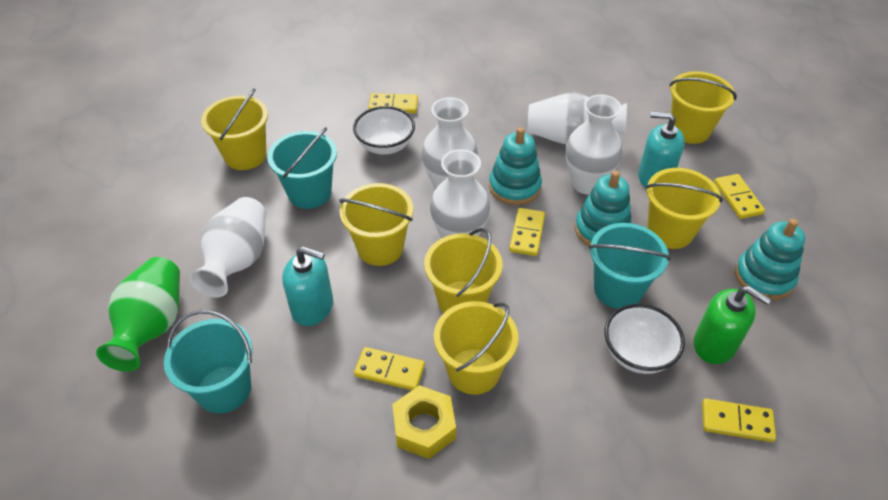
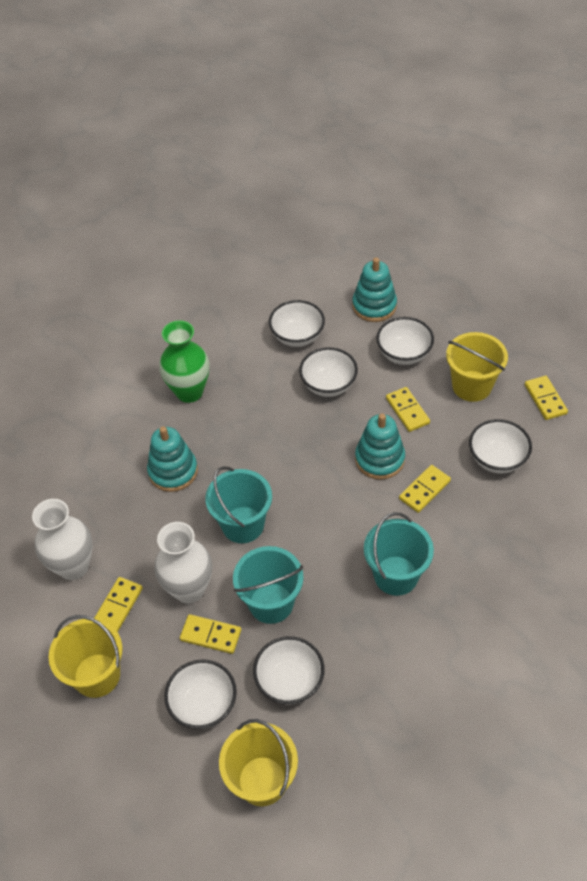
green soap dispenser: 1 -> 0
turquoise soap dispenser: 2 -> 0
white bowl: 2 -> 6
white vase: 5 -> 2
yellow bucket: 6 -> 3
yellow nut: 1 -> 0

